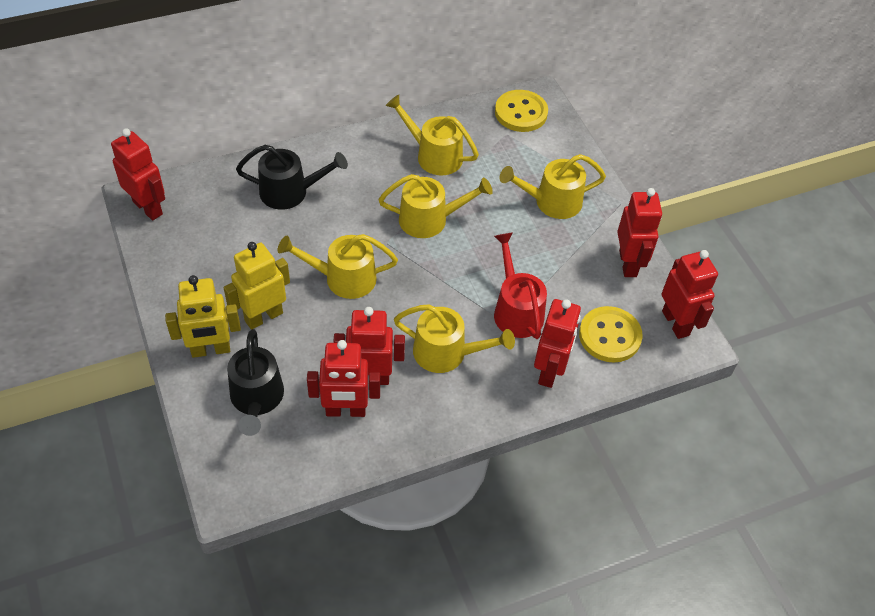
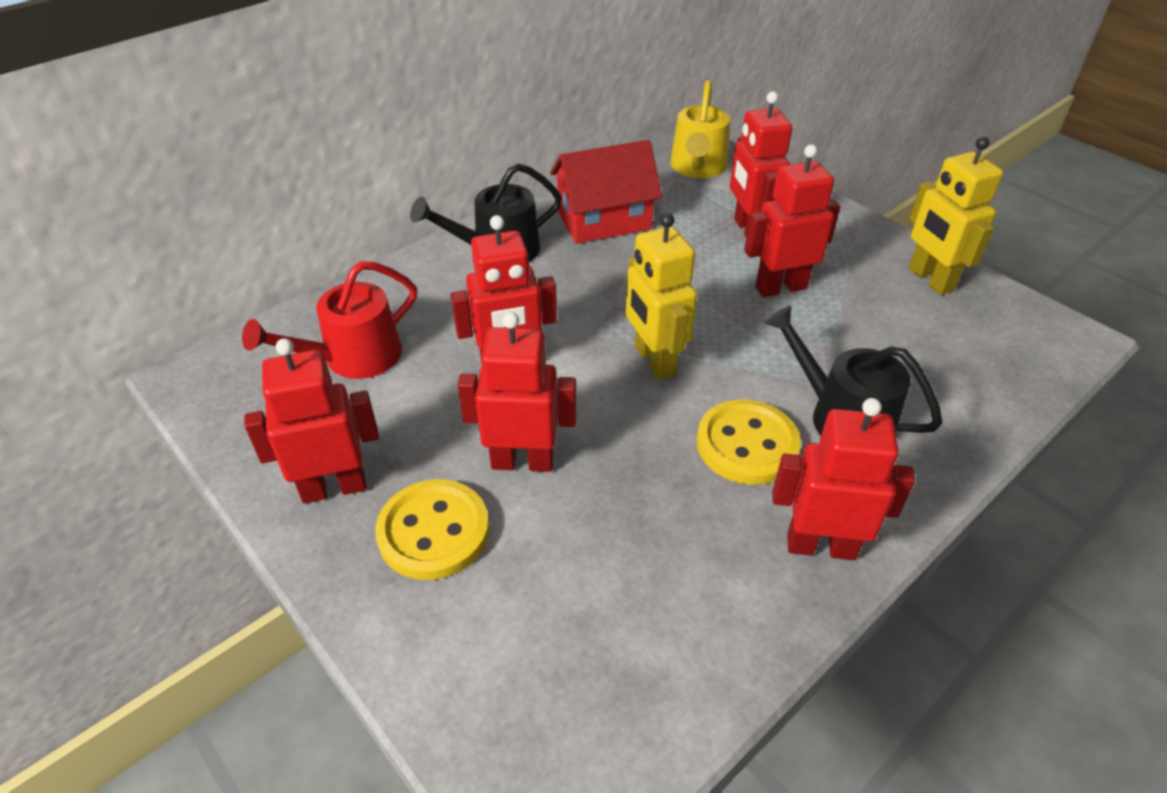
red house: 0 -> 1
yellow watering can: 5 -> 1

